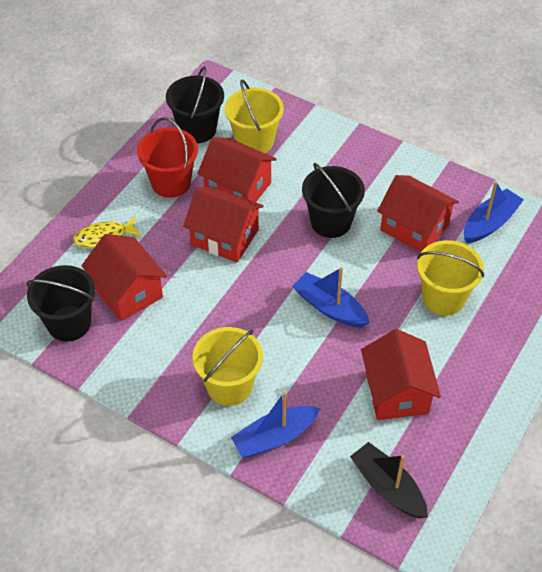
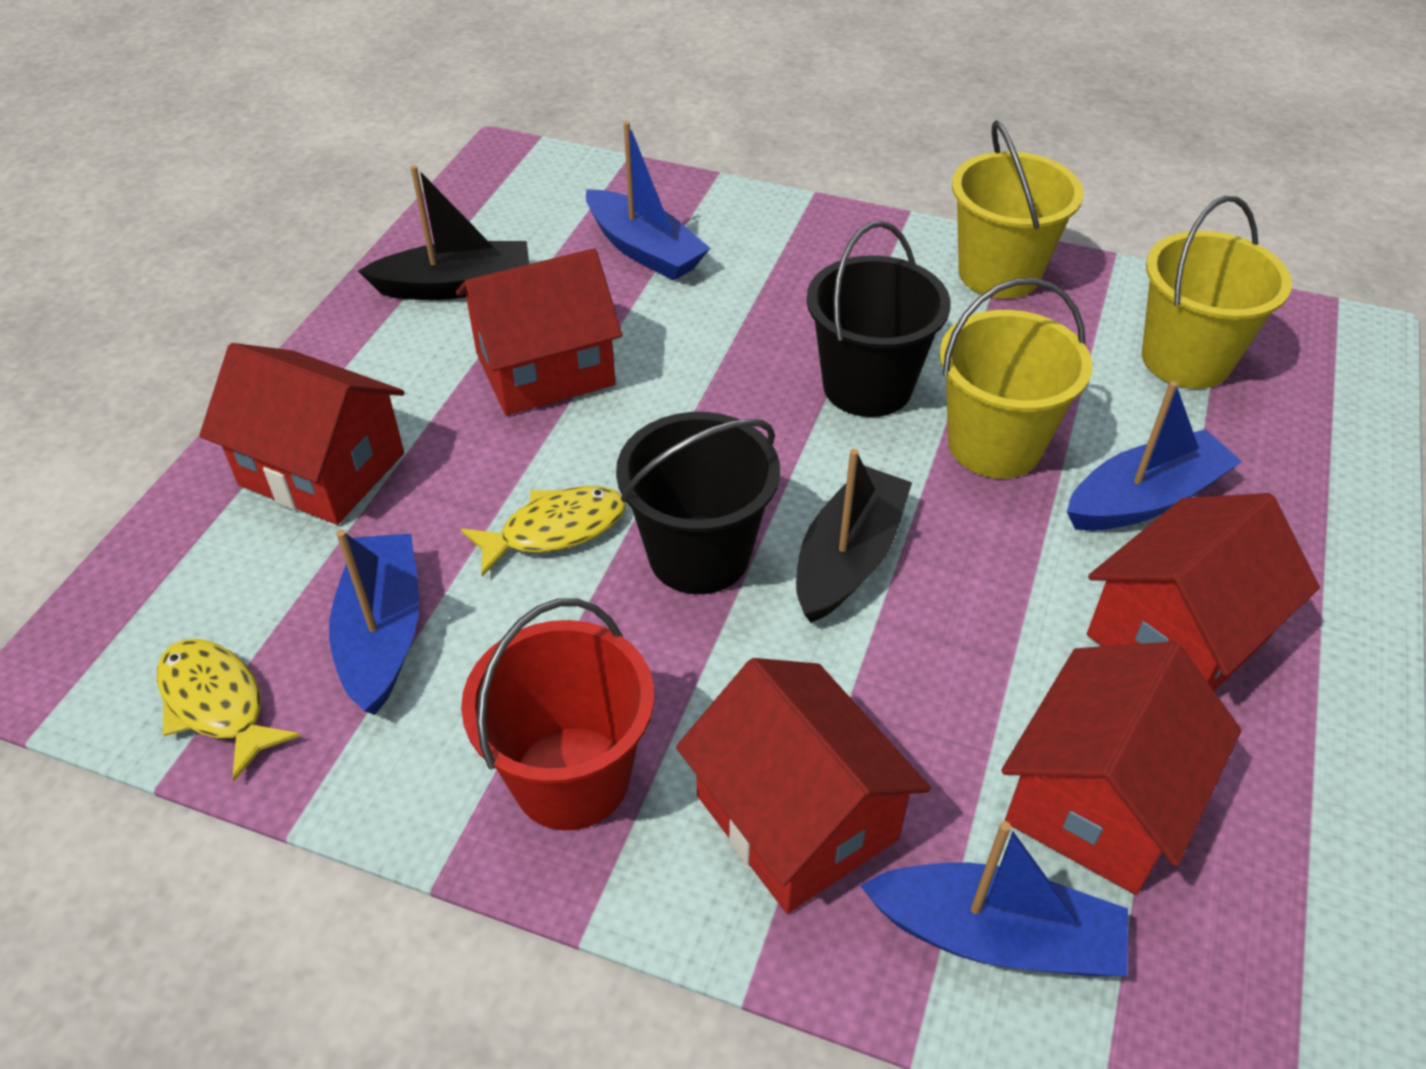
black boat: 1 -> 2
black bucket: 3 -> 2
blue boat: 3 -> 4
yellow fish: 1 -> 2

